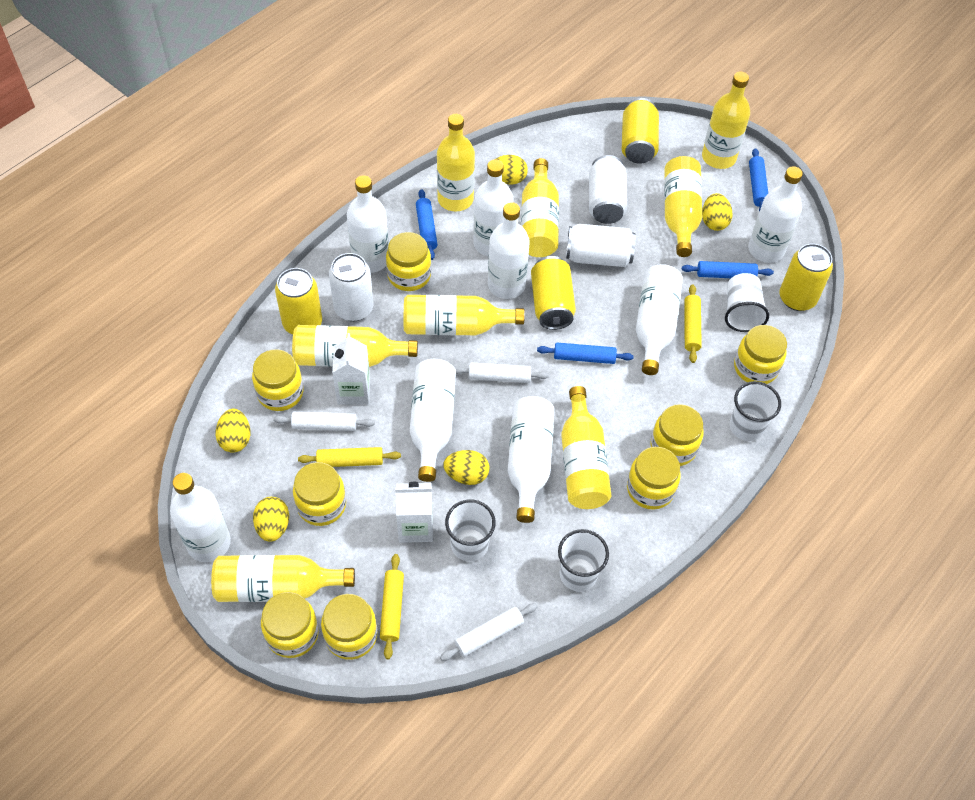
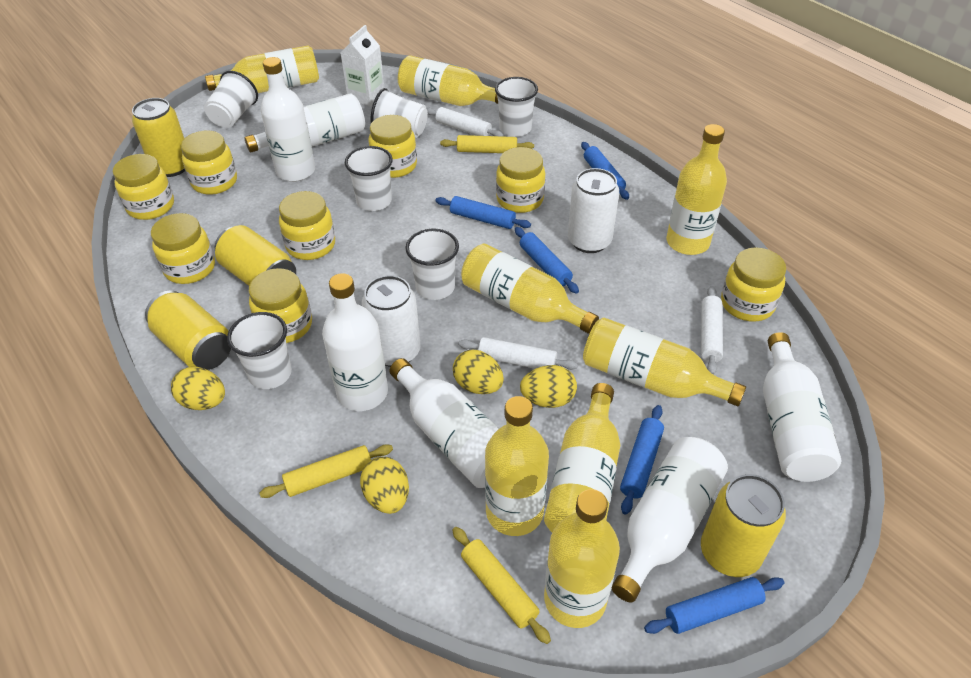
blue rolling pin: 4 -> 5
white bottle: 8 -> 6
white can: 3 -> 2
white carton: 2 -> 1
white cup: 4 -> 6
yellow egg: 5 -> 4

